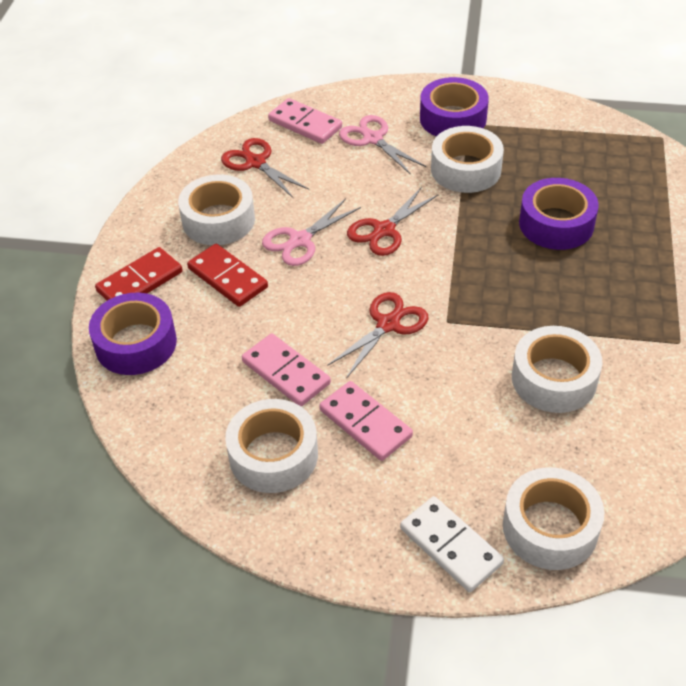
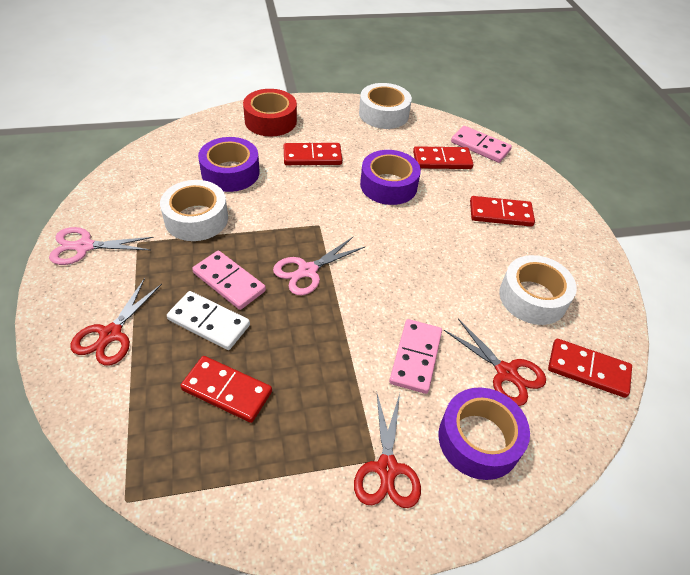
red domino: 2 -> 5
red tape: 0 -> 1
white tape: 5 -> 3

